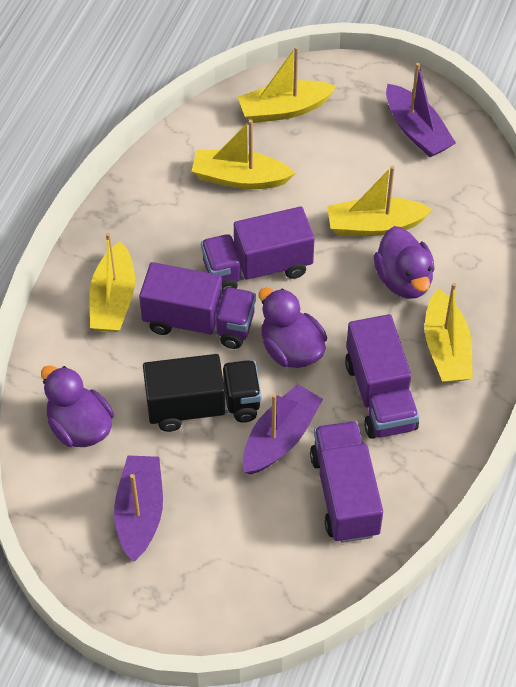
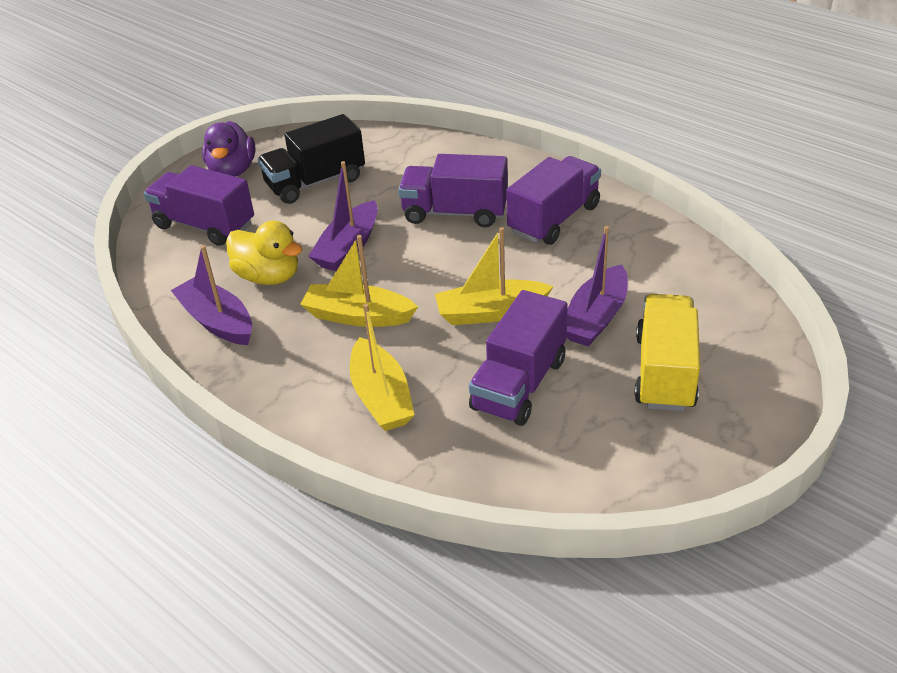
purple duck: 3 -> 1
yellow boat: 5 -> 3
yellow duck: 0 -> 1
yellow truck: 0 -> 1

